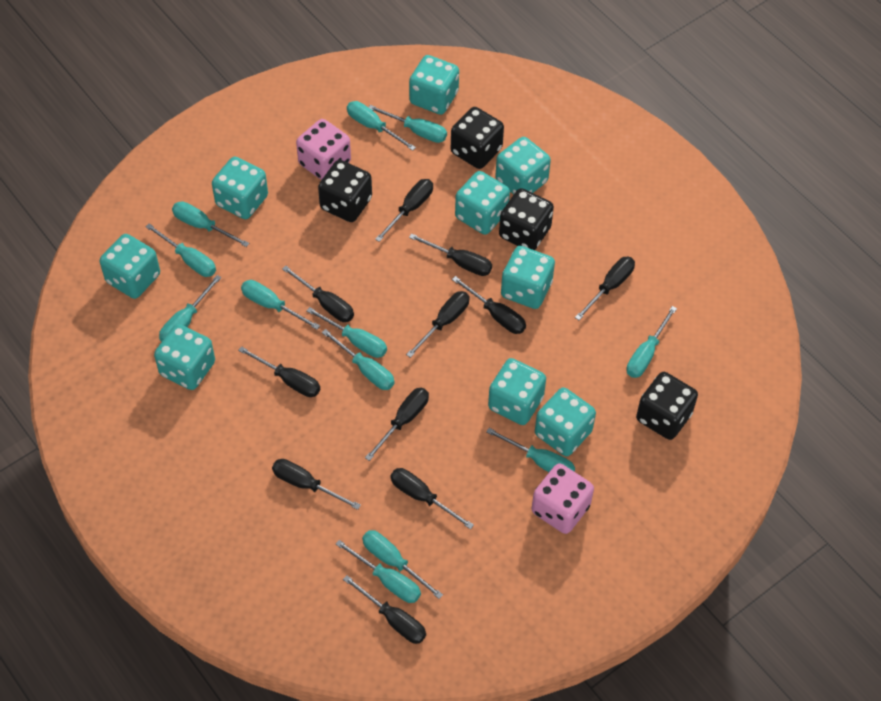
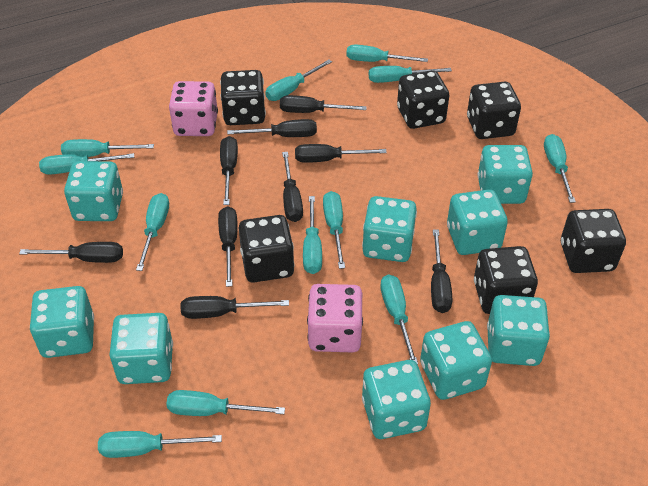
black dice: 4 -> 6
black screwdriver: 11 -> 9

